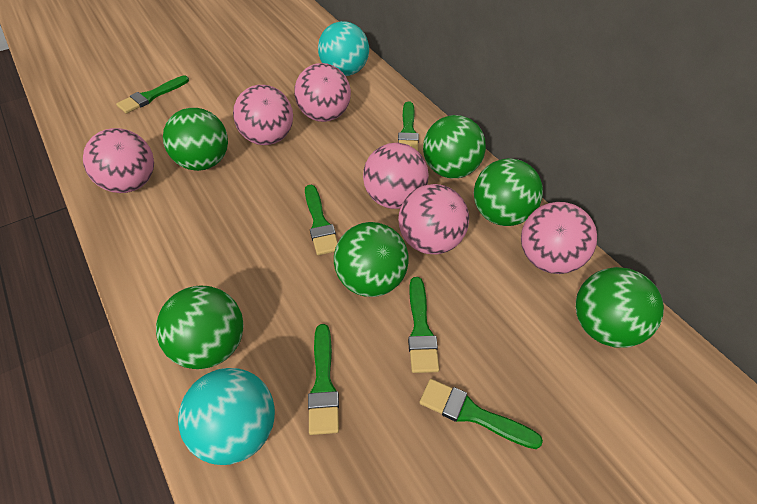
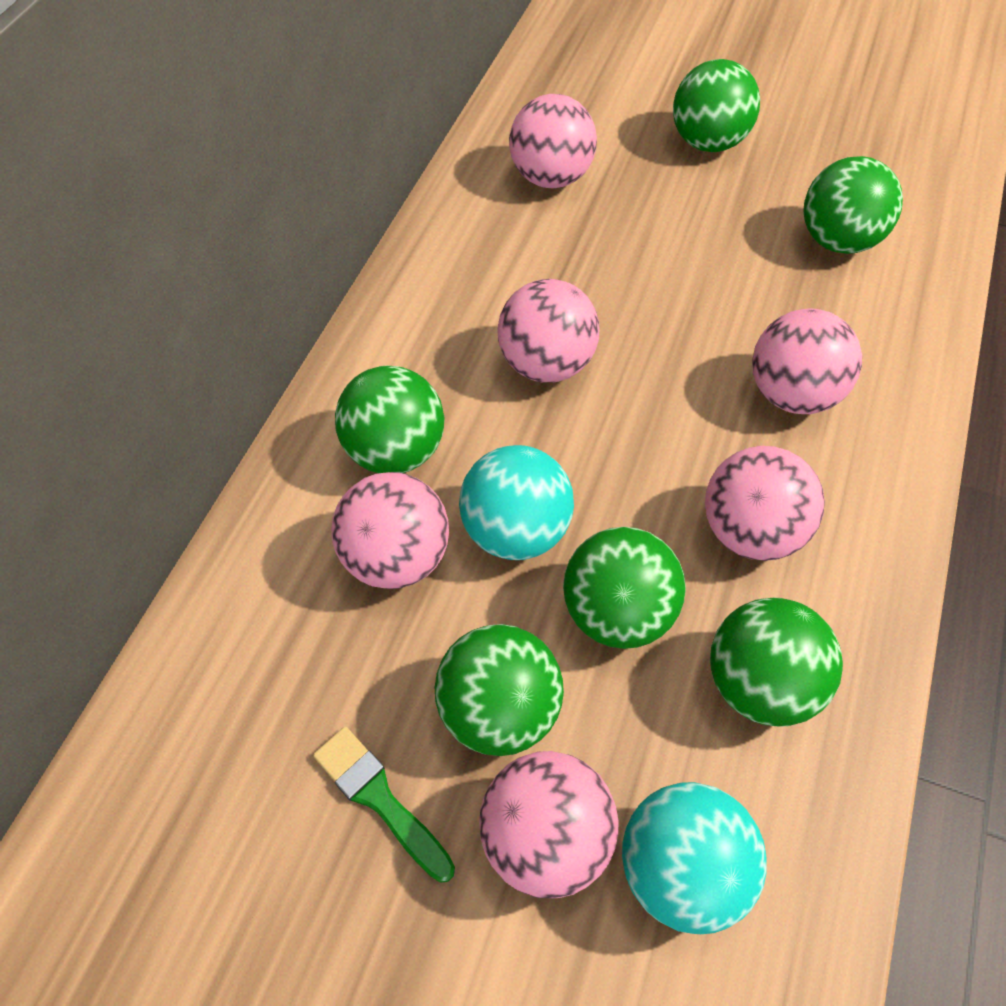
green brush: 6 -> 1

